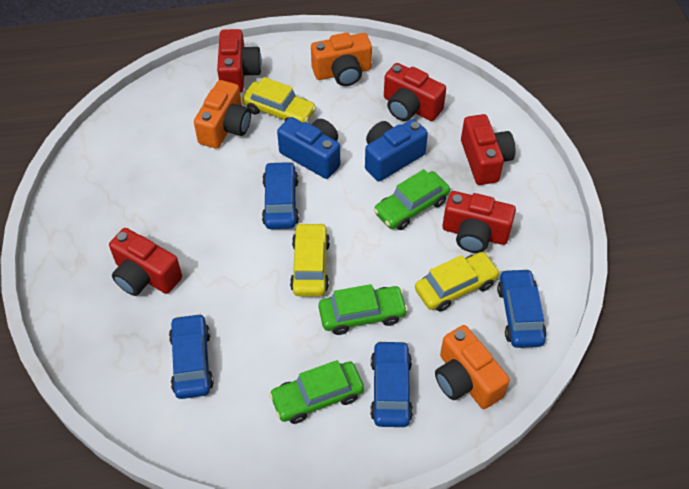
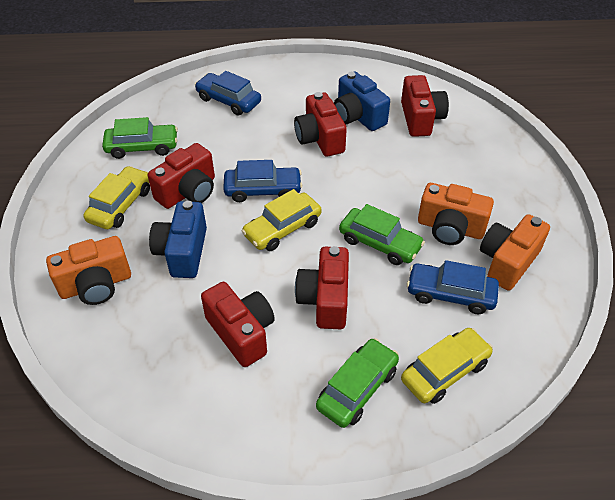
blue car: 4 -> 3

